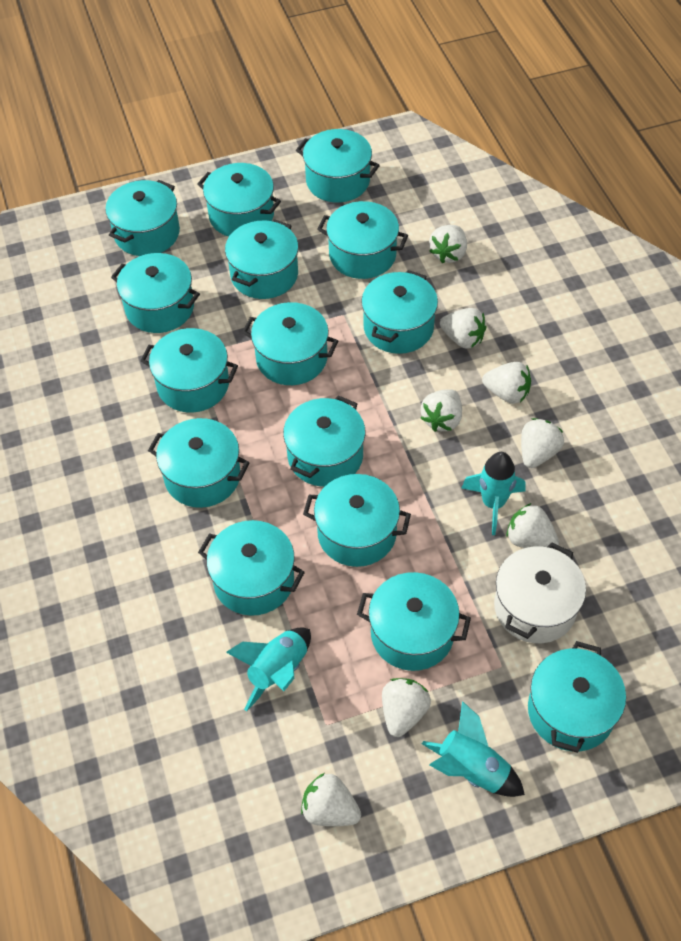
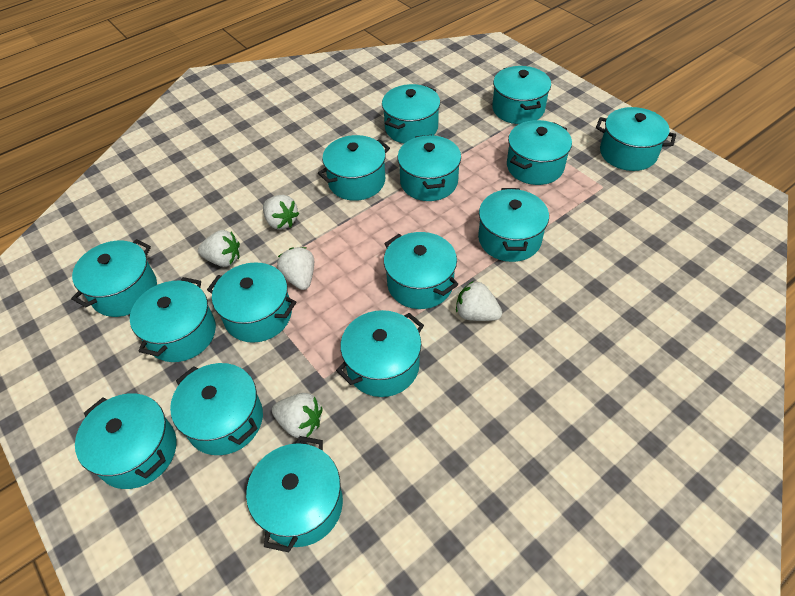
turquoise rocket: 3 -> 0
white pot: 1 -> 0
white strawberry: 8 -> 5

